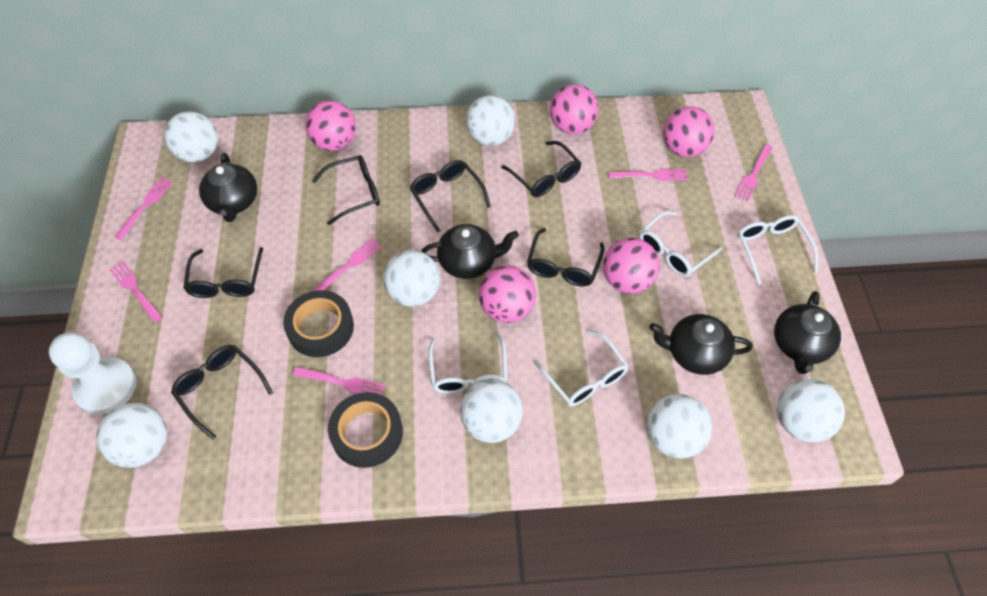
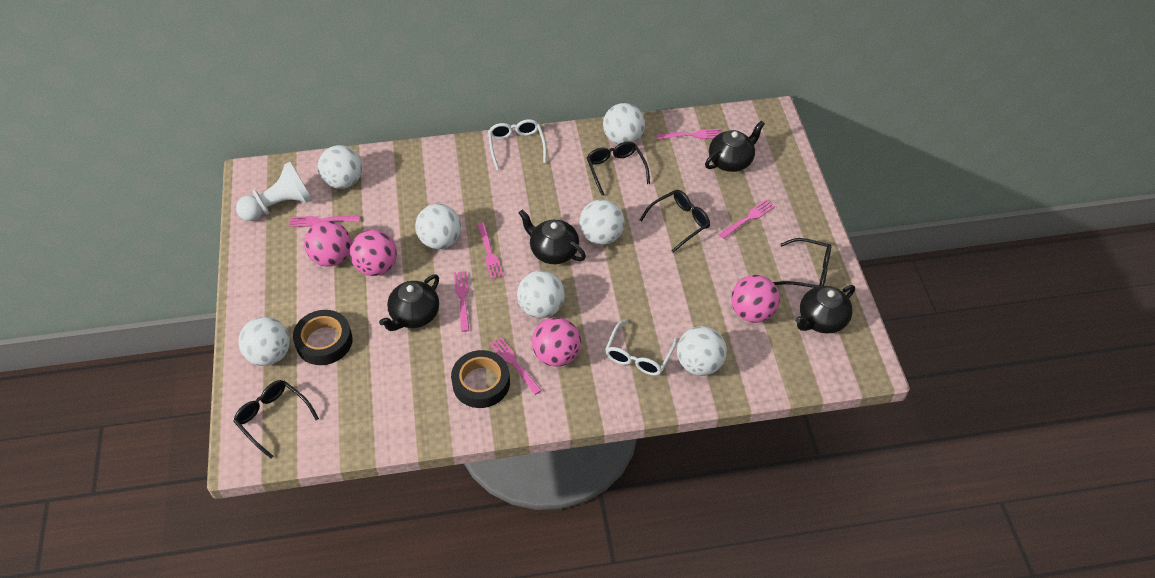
black glasses: 6 -> 4
pink ball: 5 -> 4
white glasses: 4 -> 2

